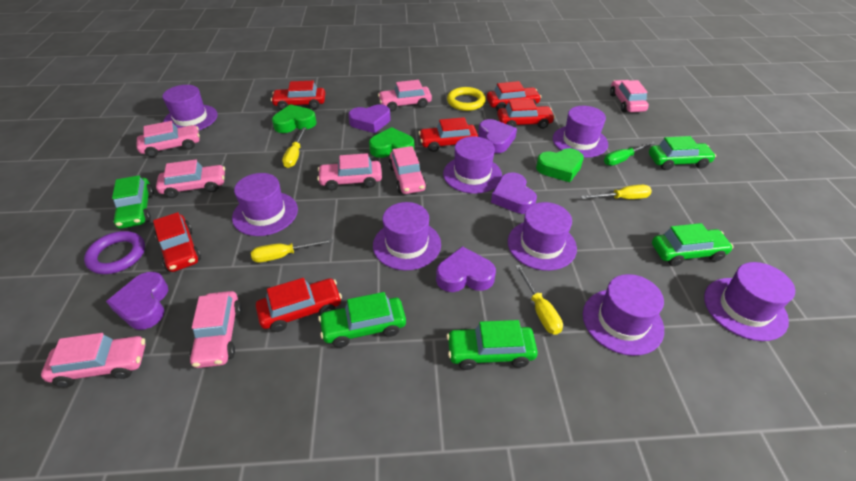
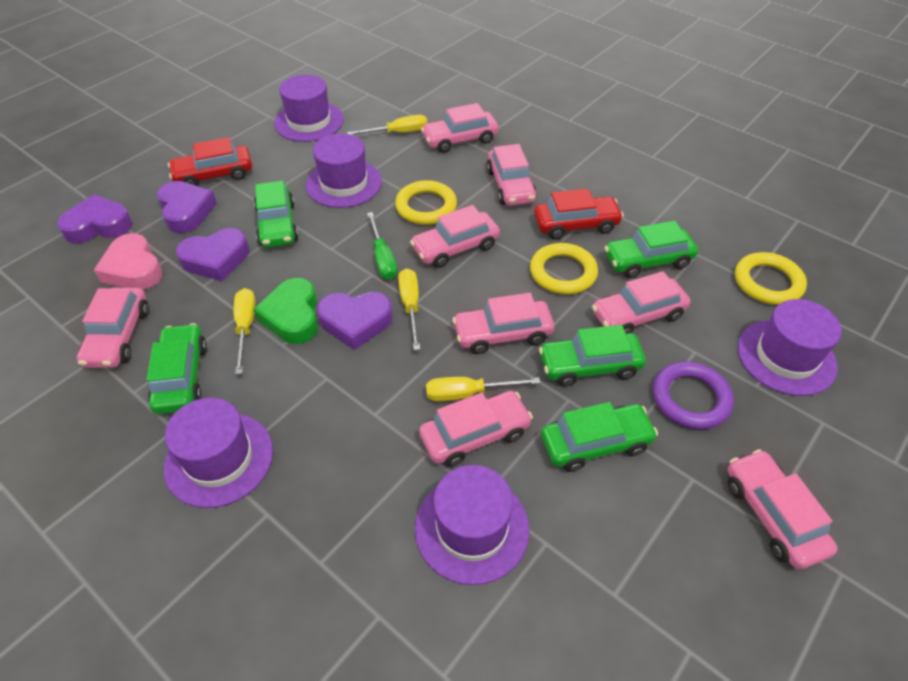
green heart: 3 -> 1
pink heart: 0 -> 1
purple hat: 8 -> 5
purple heart: 5 -> 4
red car: 6 -> 2
yellow ring: 1 -> 3

